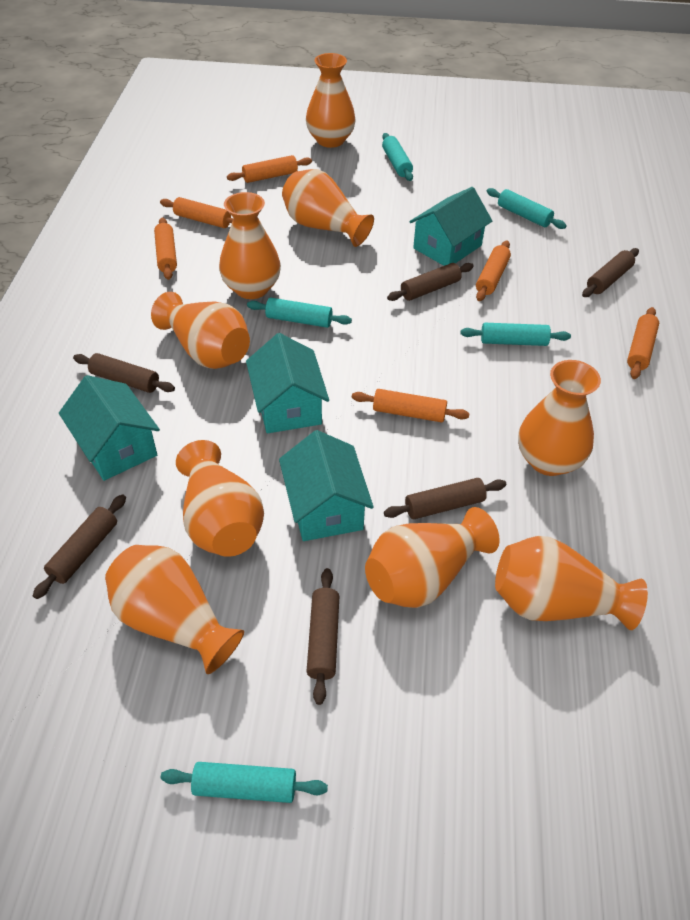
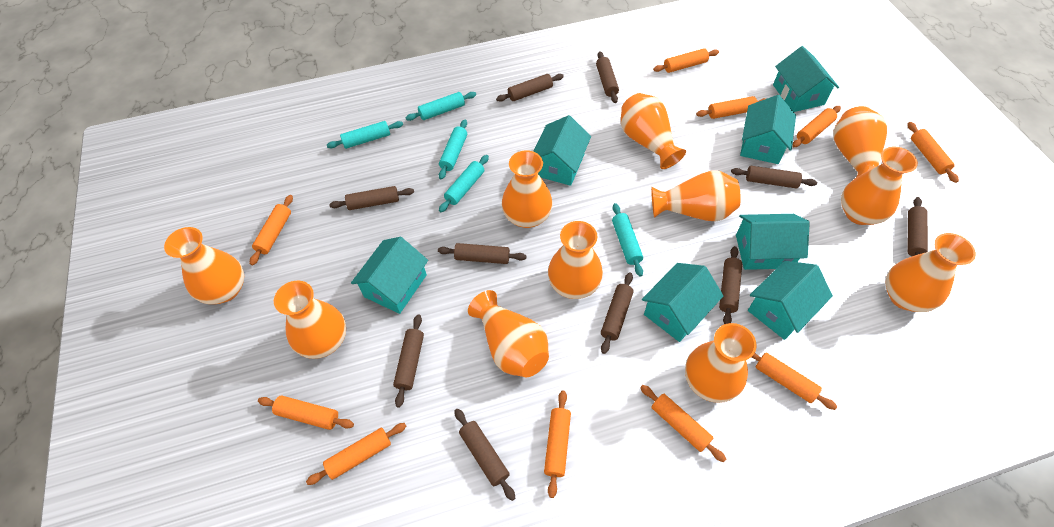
brown rolling pin: 6 -> 10
orange rolling pin: 6 -> 10
orange vase: 9 -> 11
turquoise house: 4 -> 7

